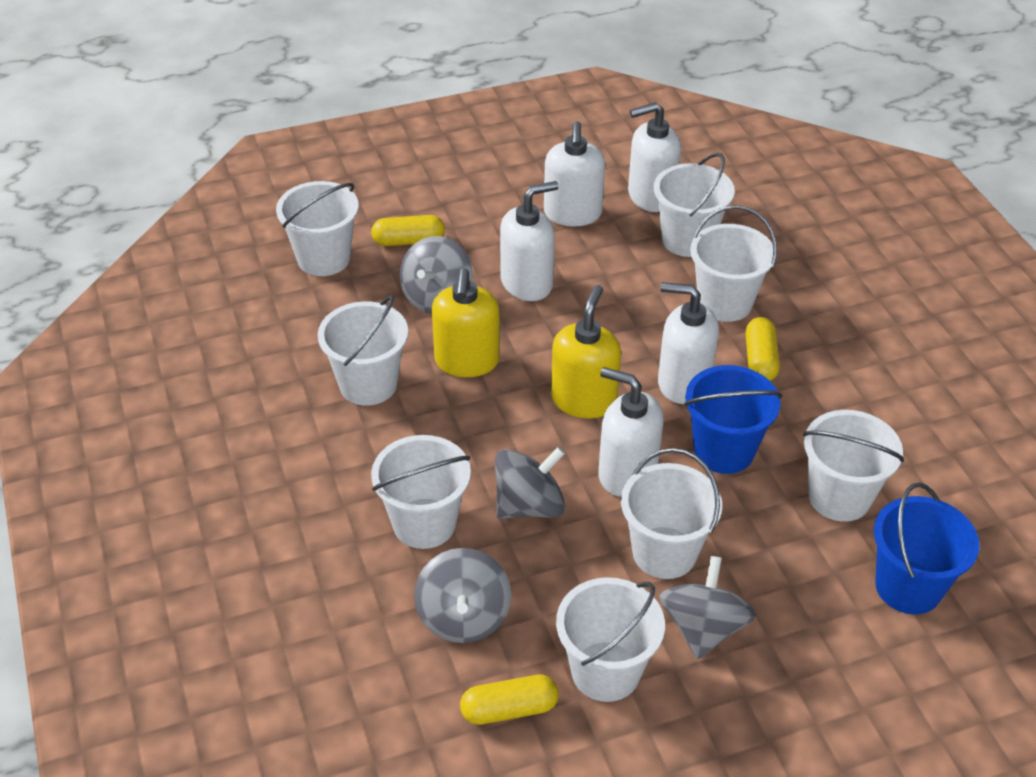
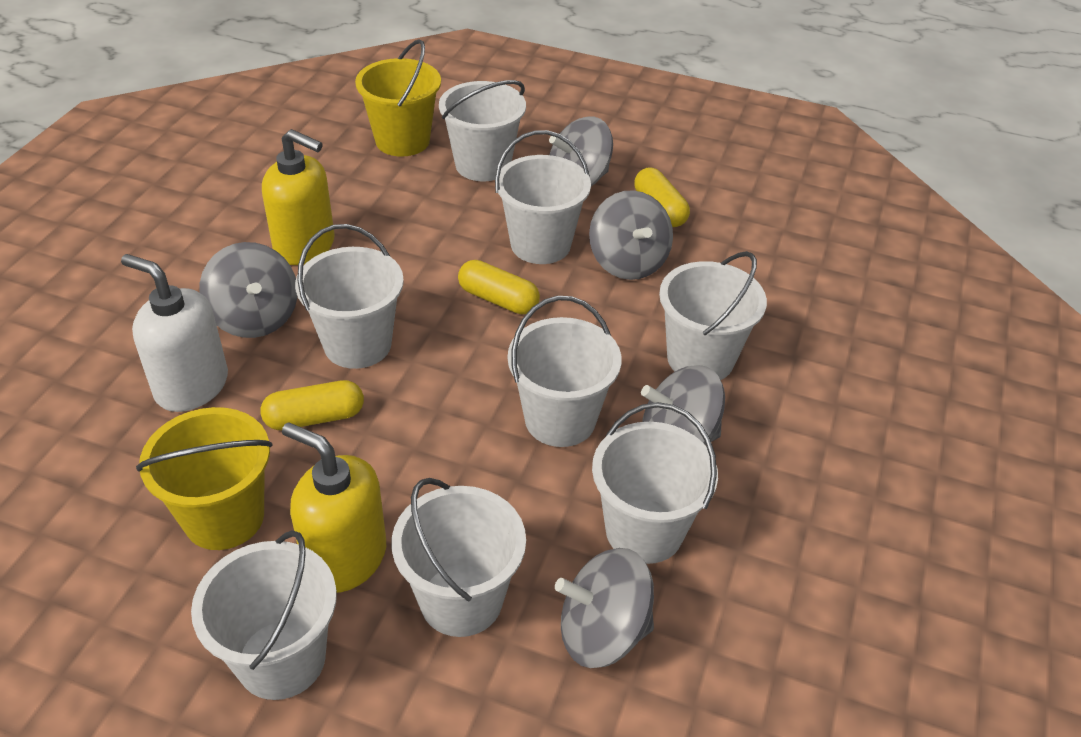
blue bucket: 2 -> 0
grey spinning top: 4 -> 5
white soap dispenser: 5 -> 1
yellow bucket: 0 -> 2

